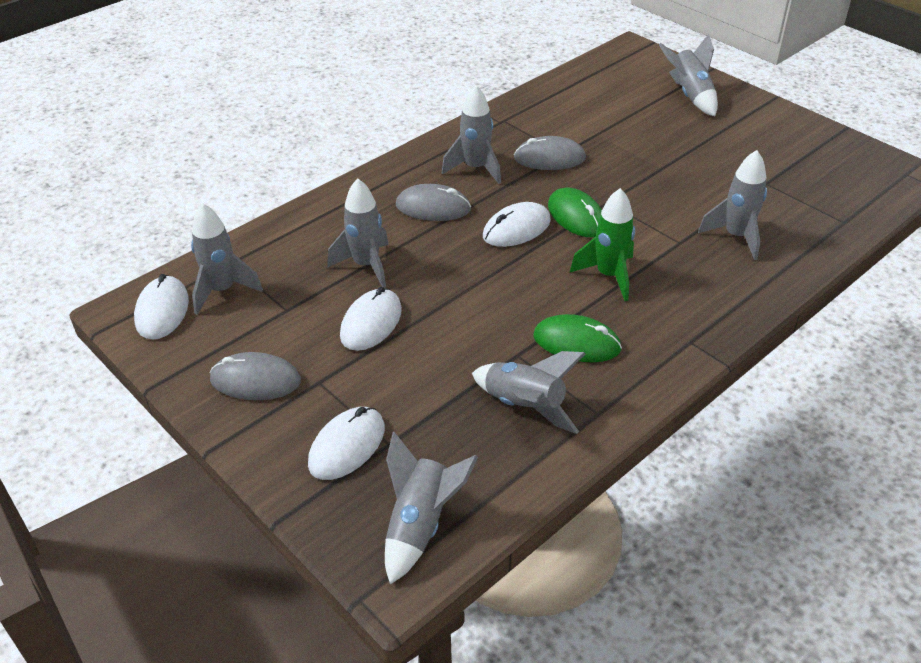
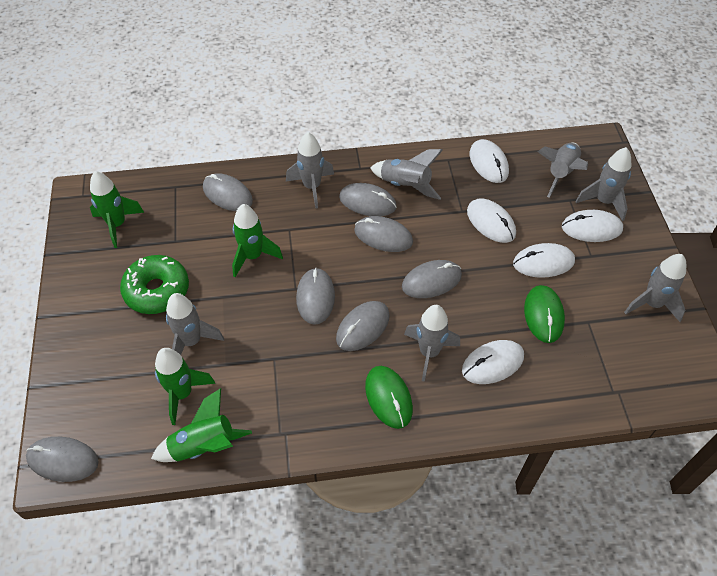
green donut: 0 -> 1
green rocket: 1 -> 4
grey mouse: 3 -> 7
white mouse: 4 -> 5

